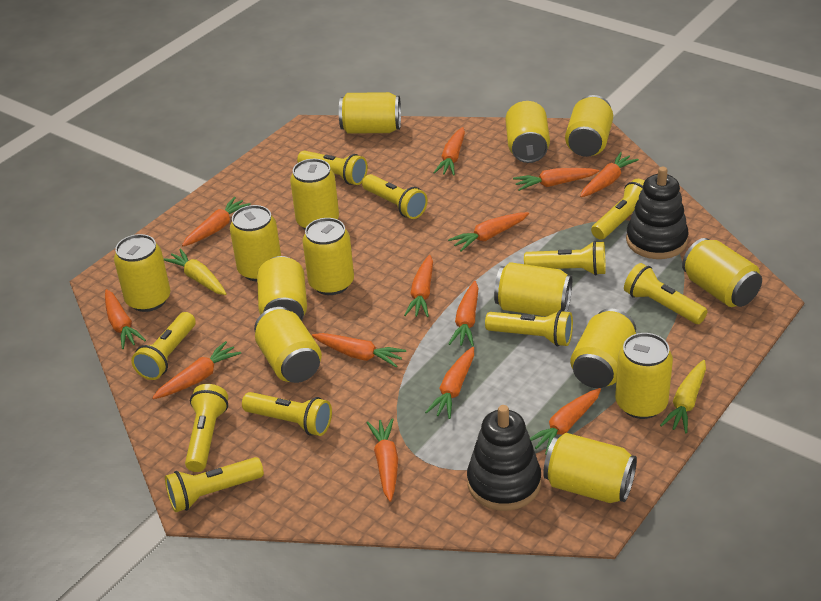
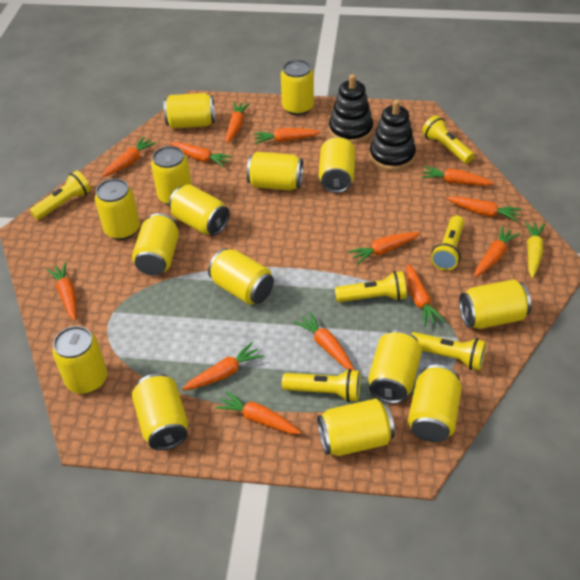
yellow can: 14 -> 15
yellow carrot: 2 -> 1
yellow flashlight: 10 -> 6

